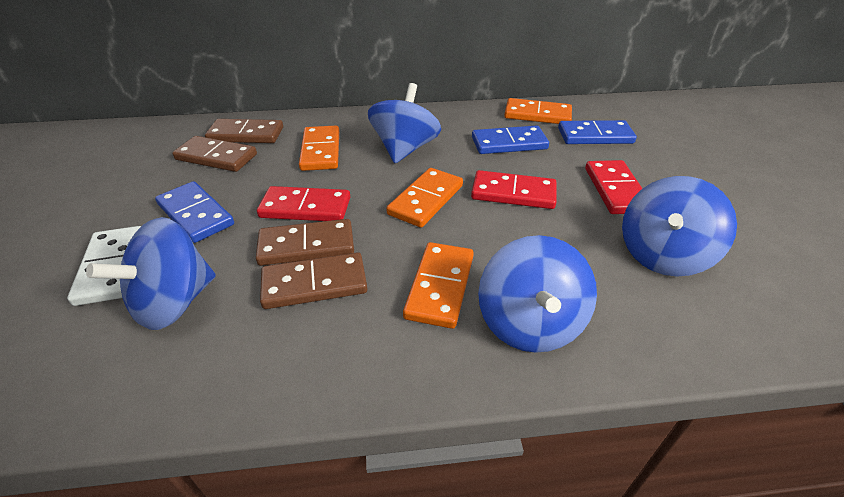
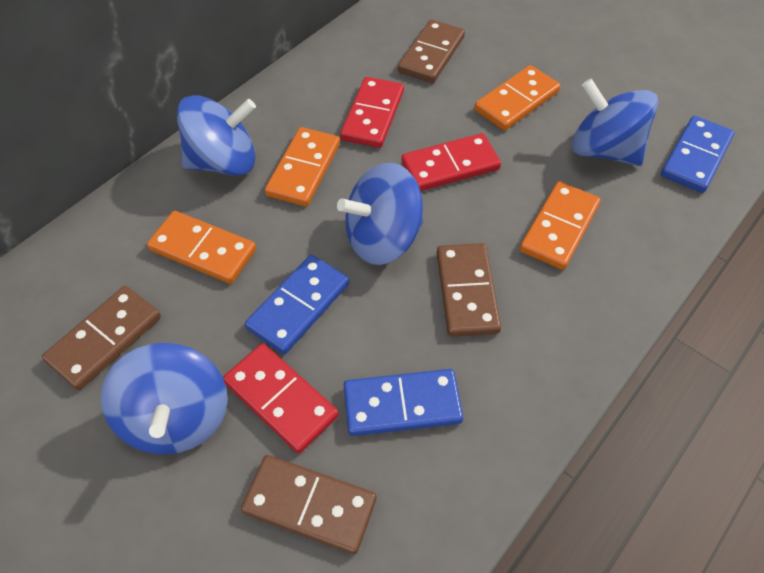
white domino: 1 -> 0

